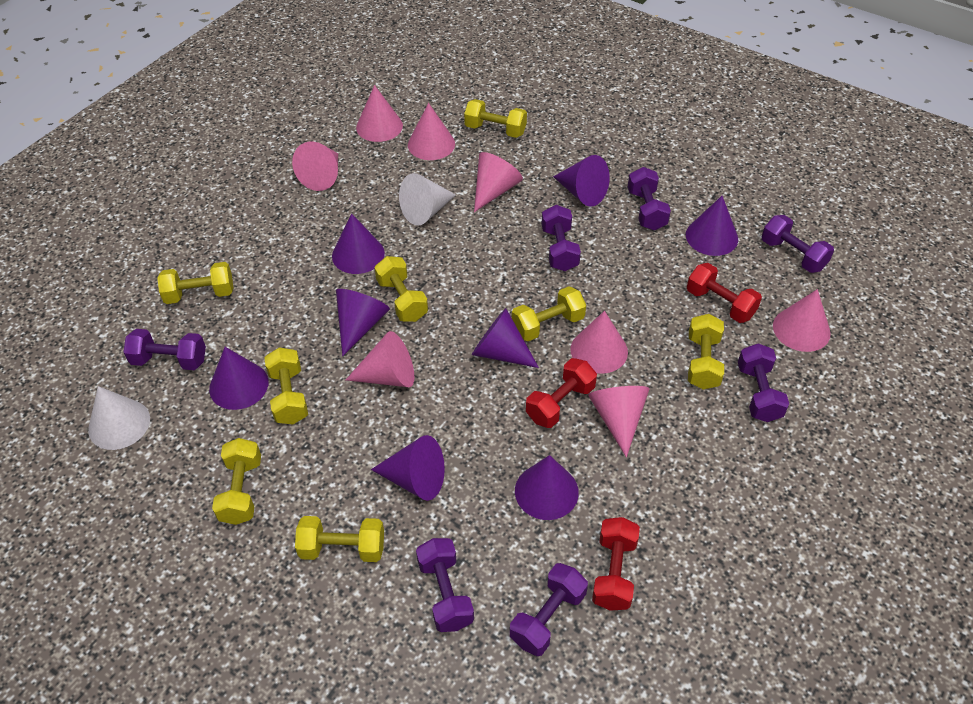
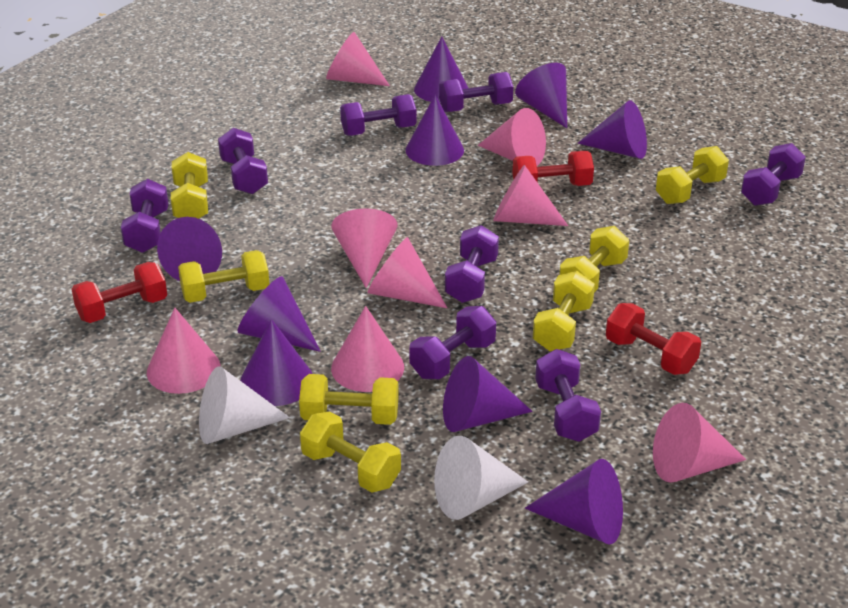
purple cone: 8 -> 9
purple dumbbell: 7 -> 8
yellow dumbbell: 8 -> 7

